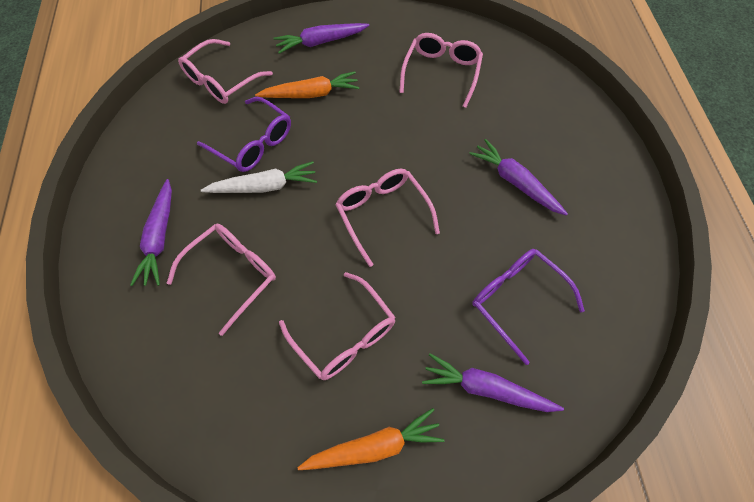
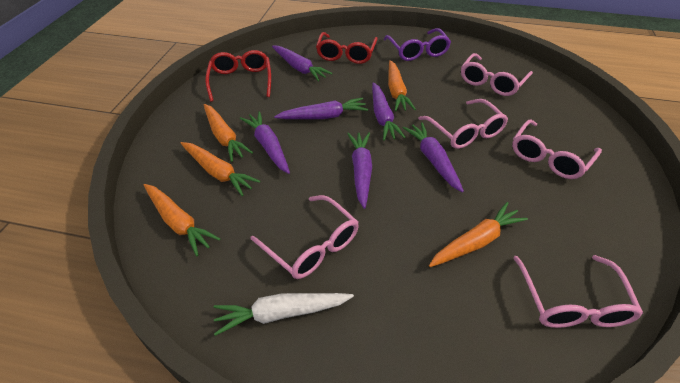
orange carrot: 2 -> 5
purple carrot: 4 -> 6
purple glasses: 2 -> 1
red glasses: 0 -> 2

